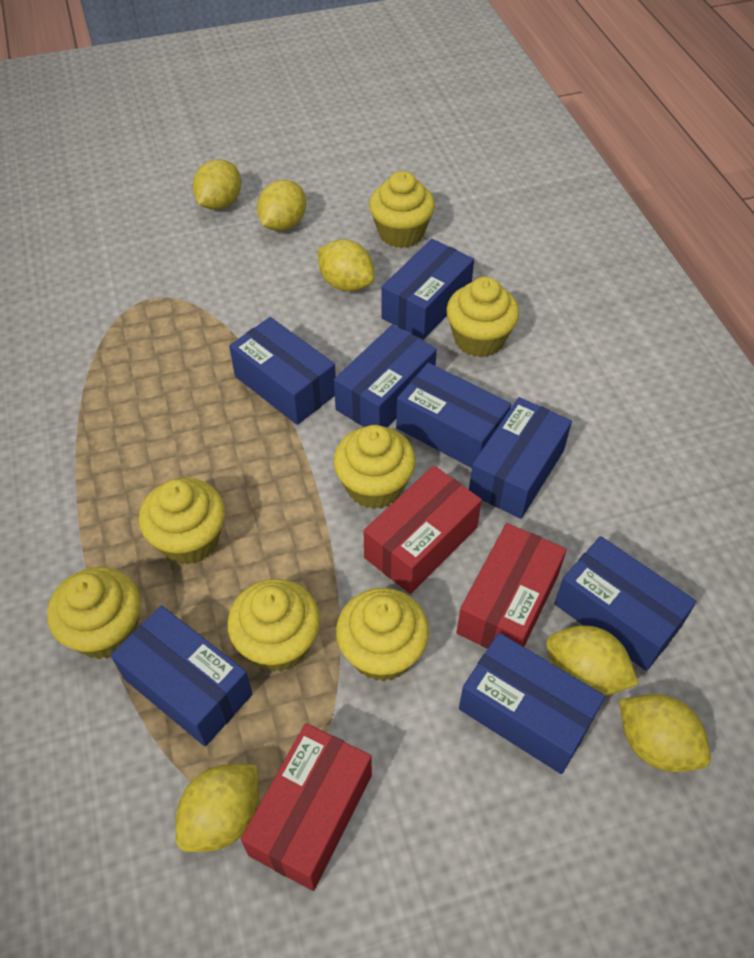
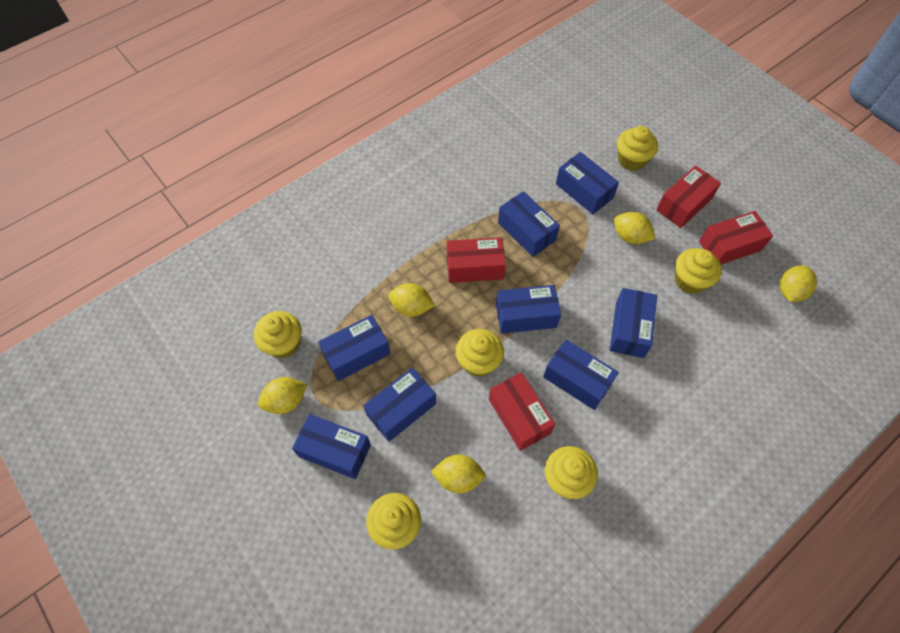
red box: 3 -> 4
yellow cupcake: 7 -> 6
yellow lemon: 6 -> 5

